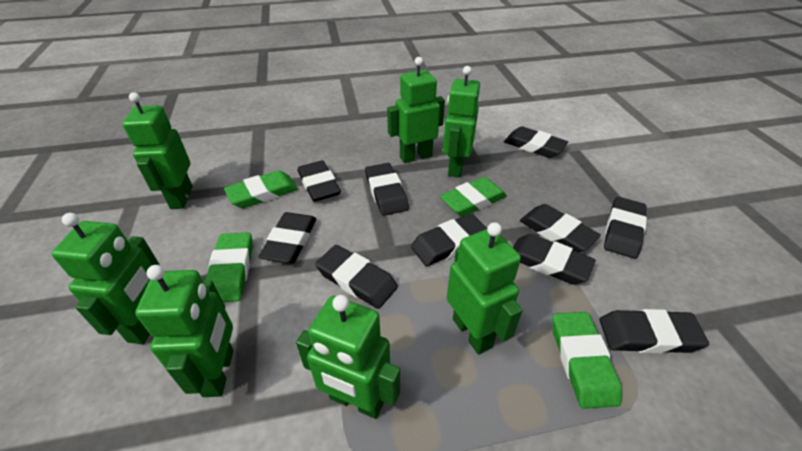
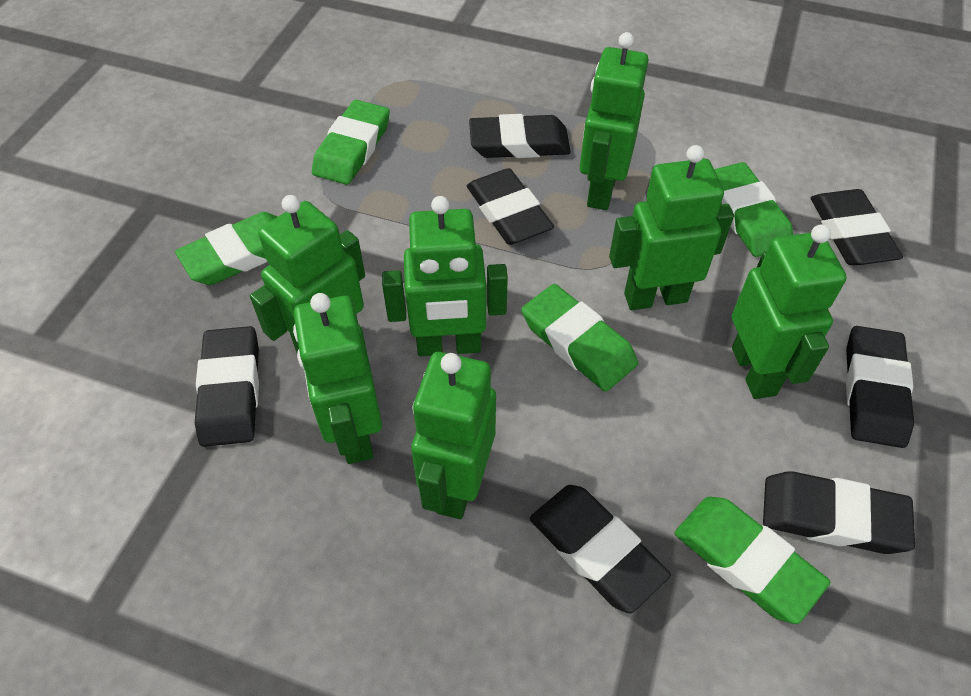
black eraser: 10 -> 7
green eraser: 4 -> 5

